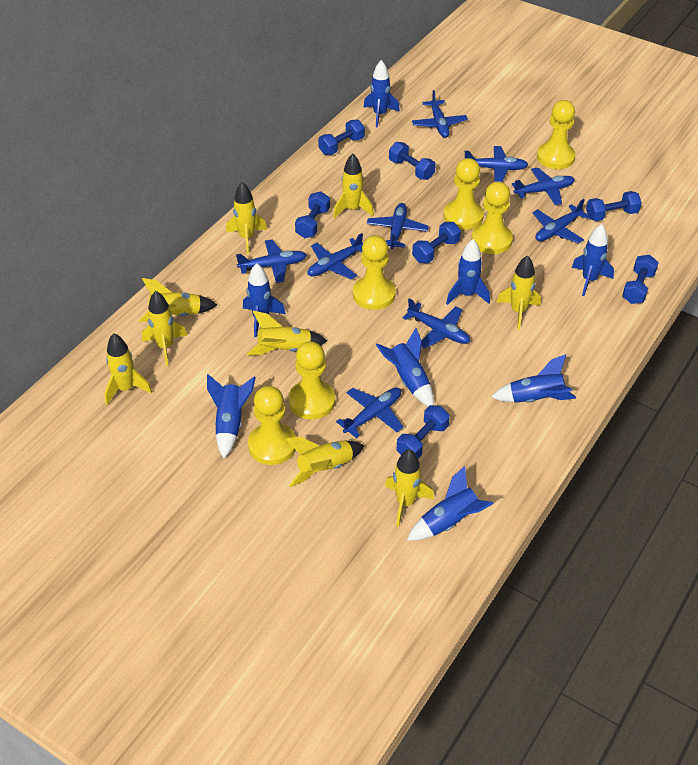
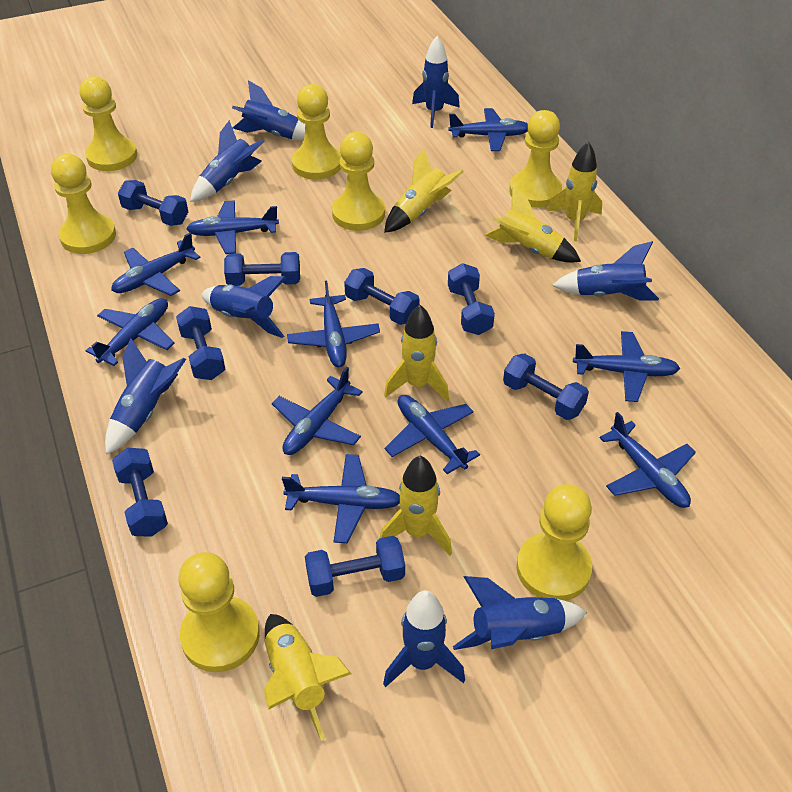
blue dumbbell: 7 -> 8
blue plane: 9 -> 10
yellow pawn: 6 -> 7
yellow rocket: 9 -> 6

